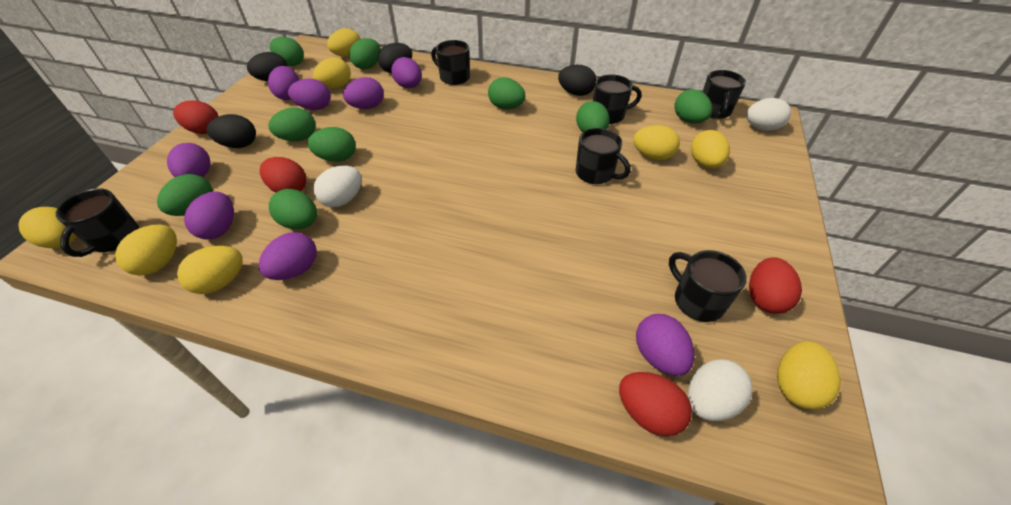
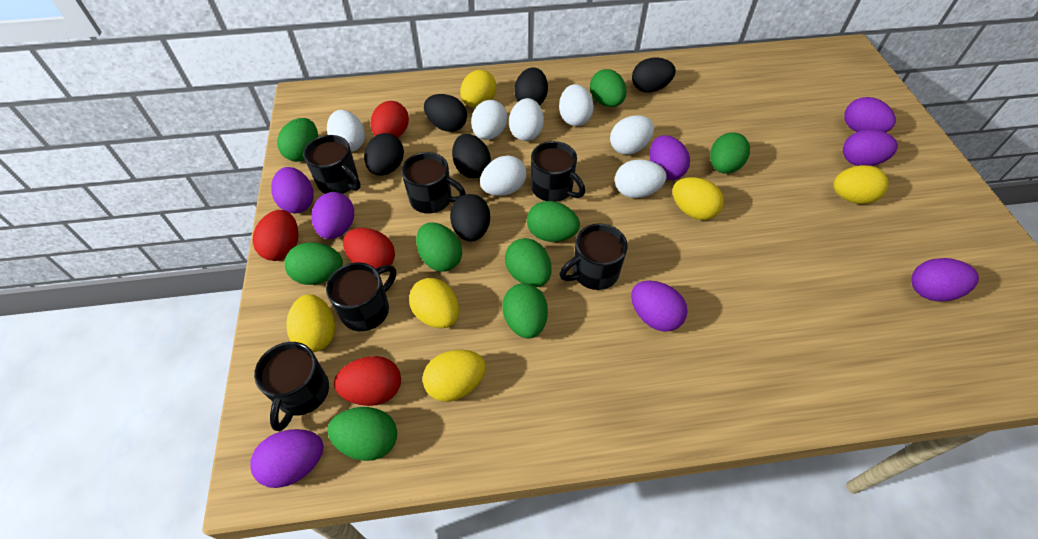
black egg: 4 -> 6
white egg: 3 -> 7
yellow egg: 8 -> 6

